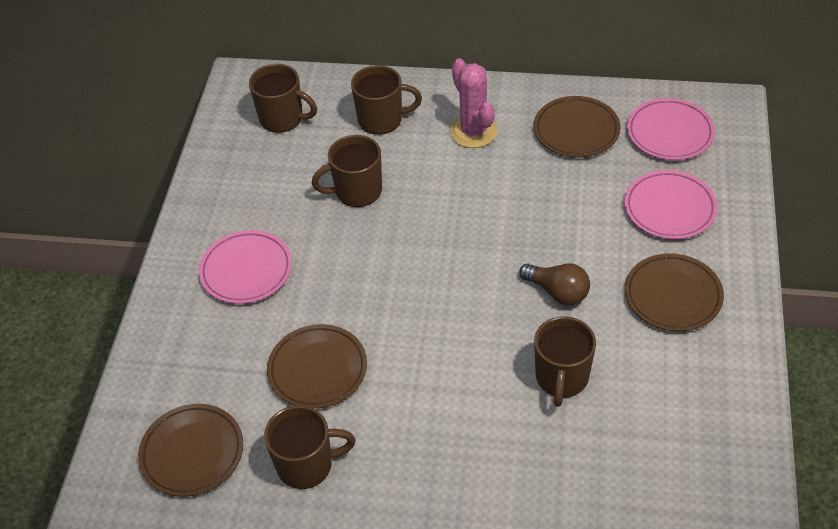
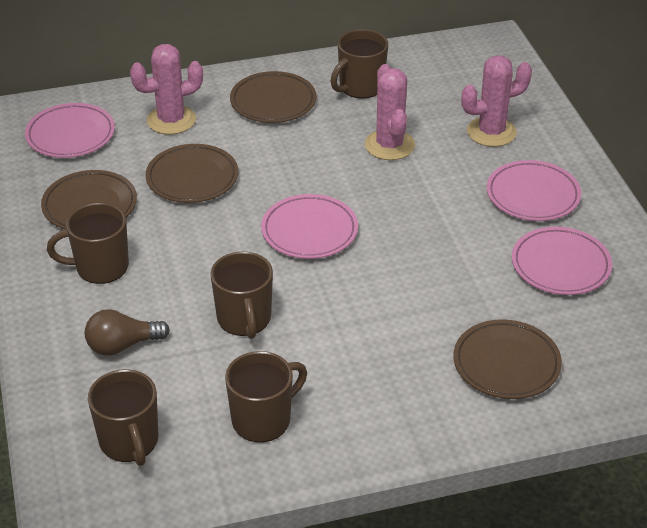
pink cactus: 1 -> 3
pink plate: 3 -> 4

